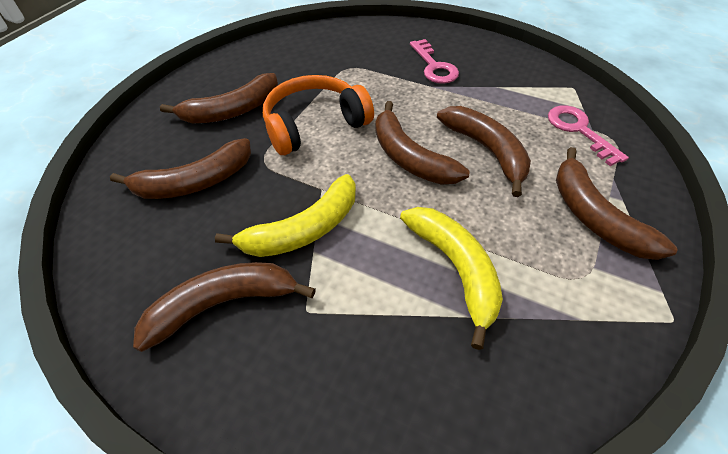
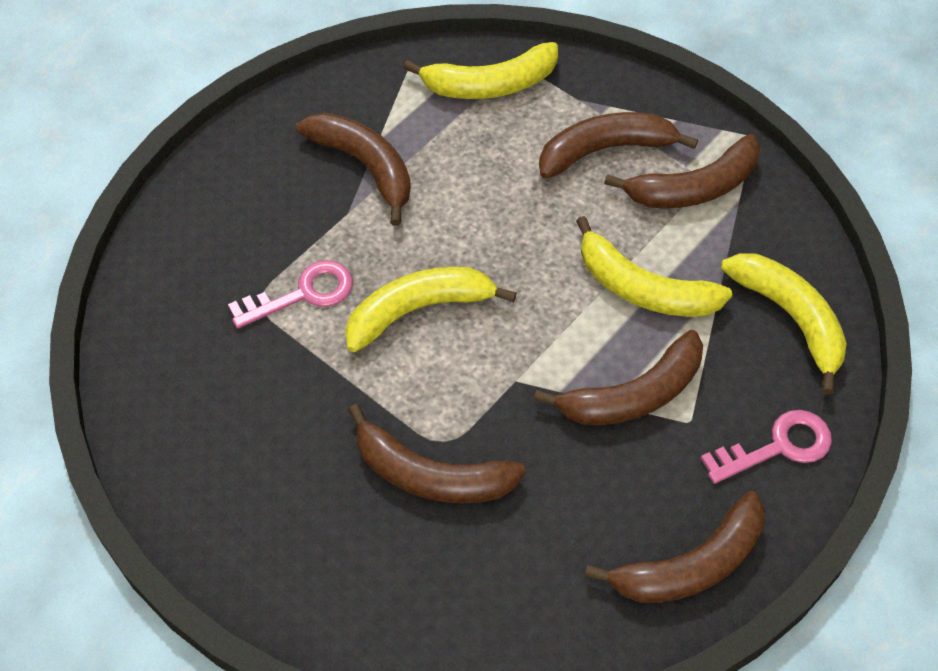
orange headphones: 1 -> 0
yellow banana: 2 -> 4

